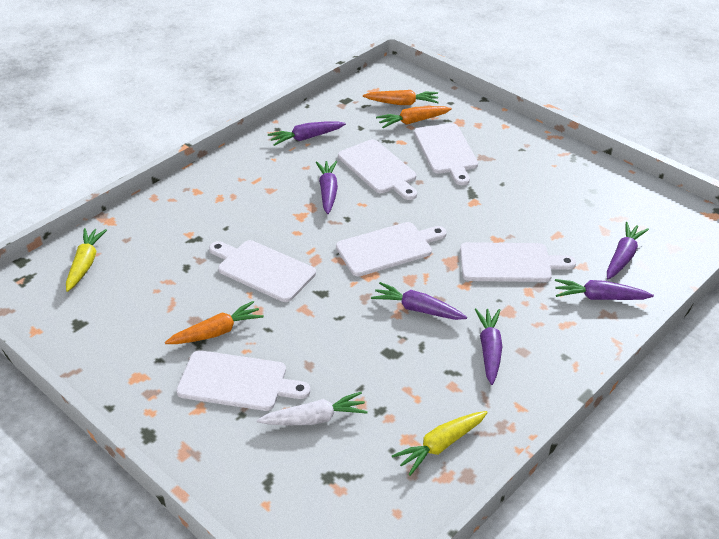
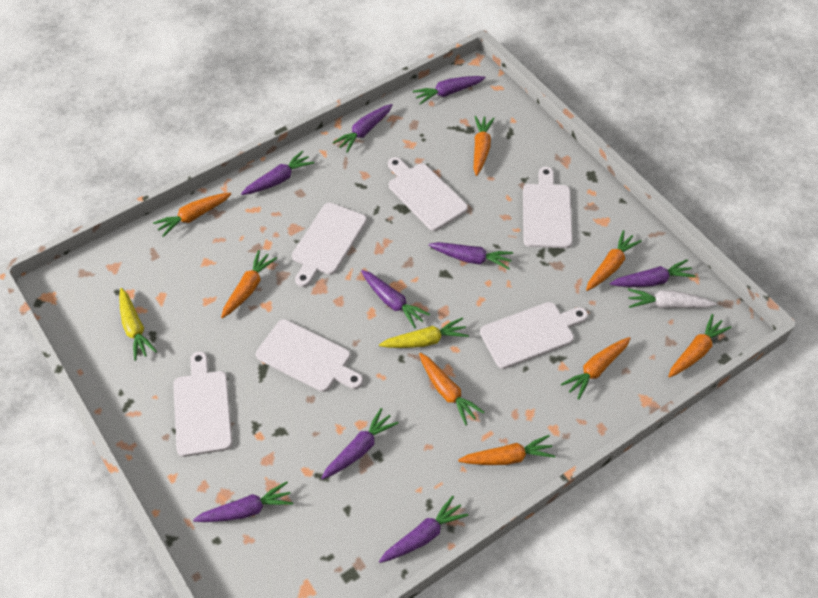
orange carrot: 3 -> 8
purple carrot: 6 -> 9

